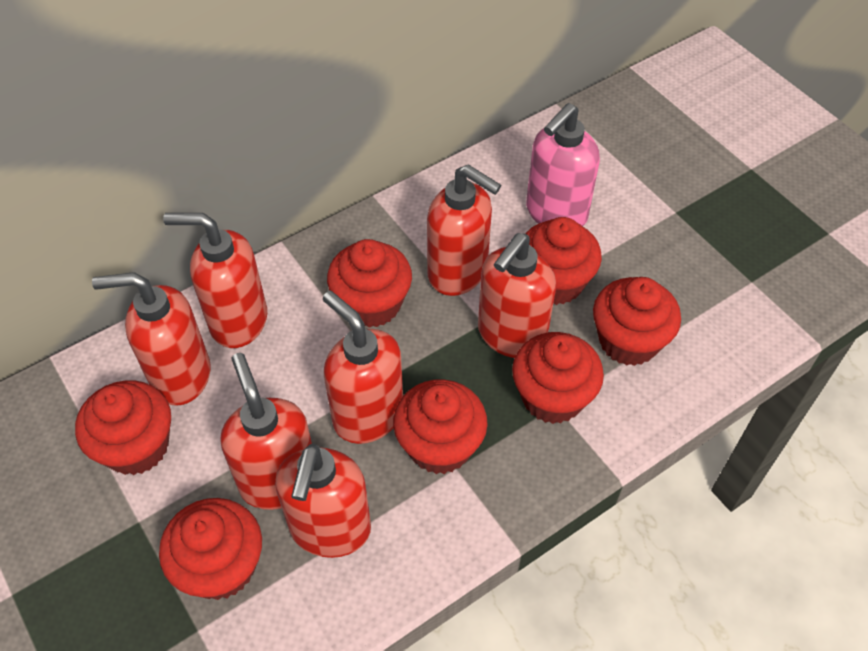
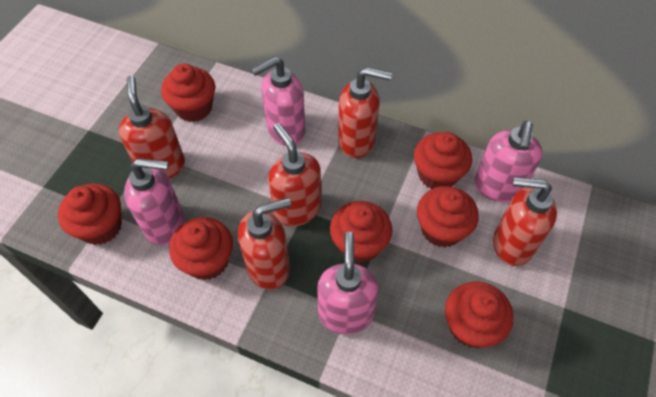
pink soap dispenser: 1 -> 4
red soap dispenser: 7 -> 5

